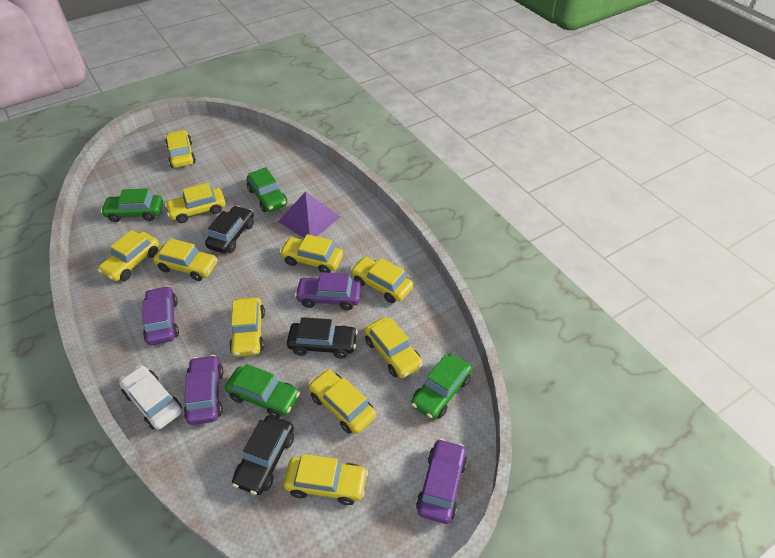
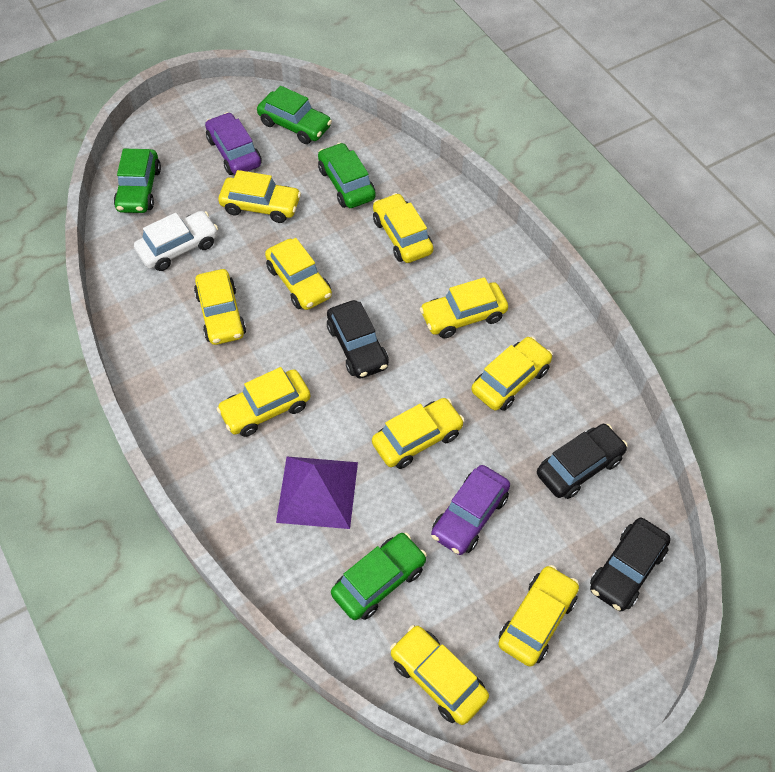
purple car: 4 -> 2

